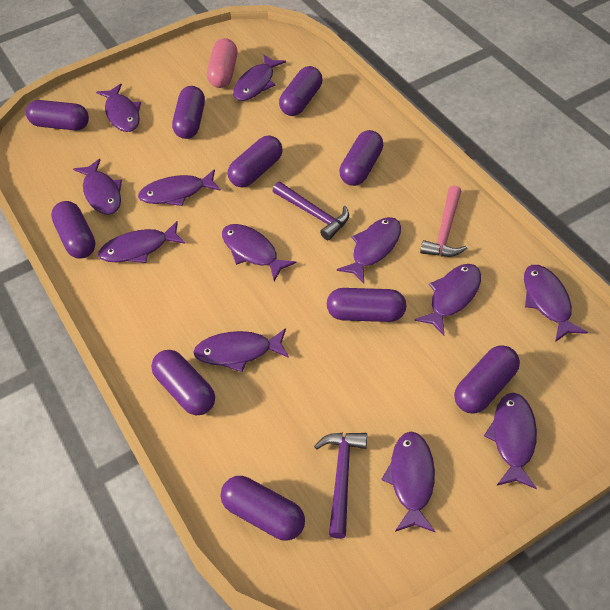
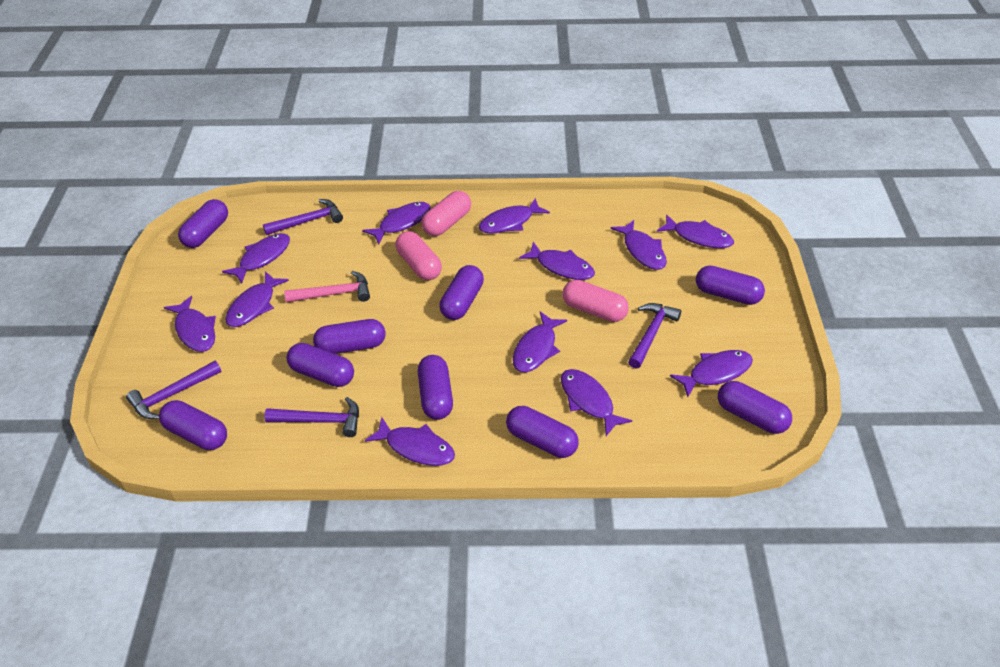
pink capsule: 1 -> 3
purple capsule: 10 -> 9
purple hammer: 2 -> 4

